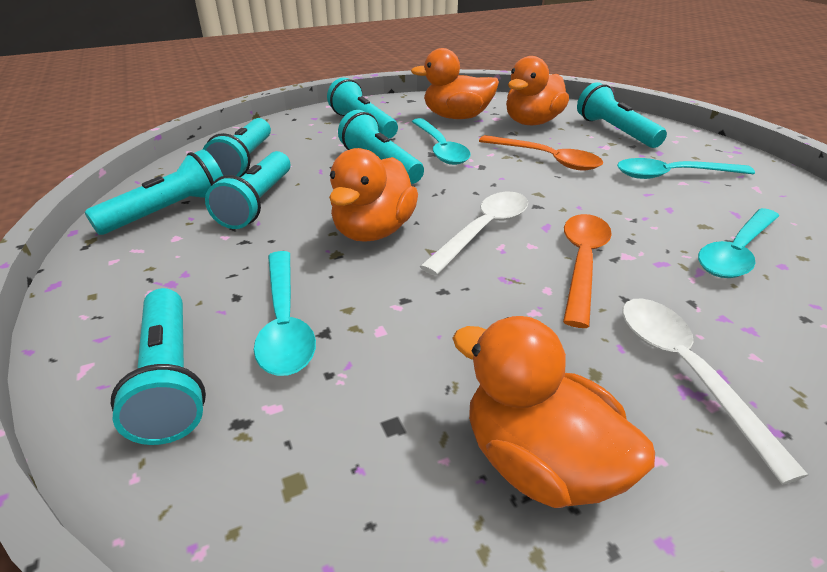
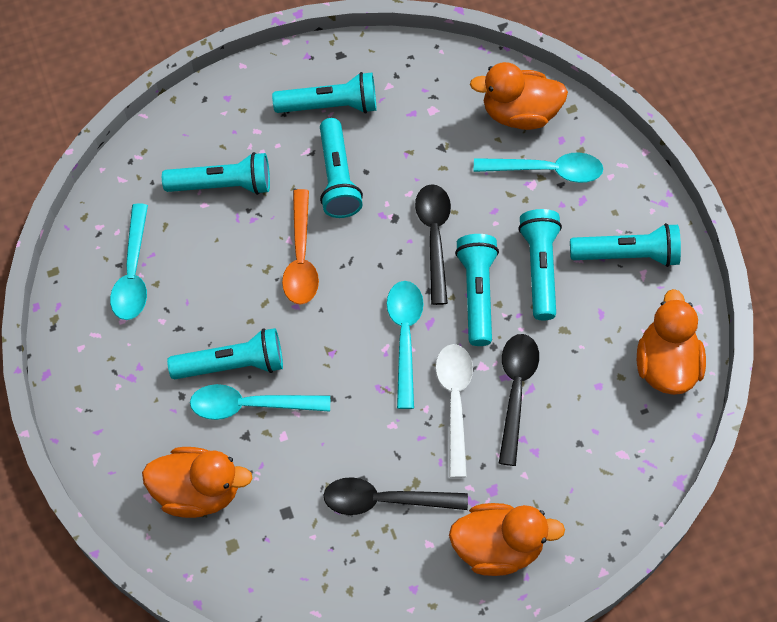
black spoon: 0 -> 3
orange spoon: 2 -> 1
white spoon: 2 -> 1

